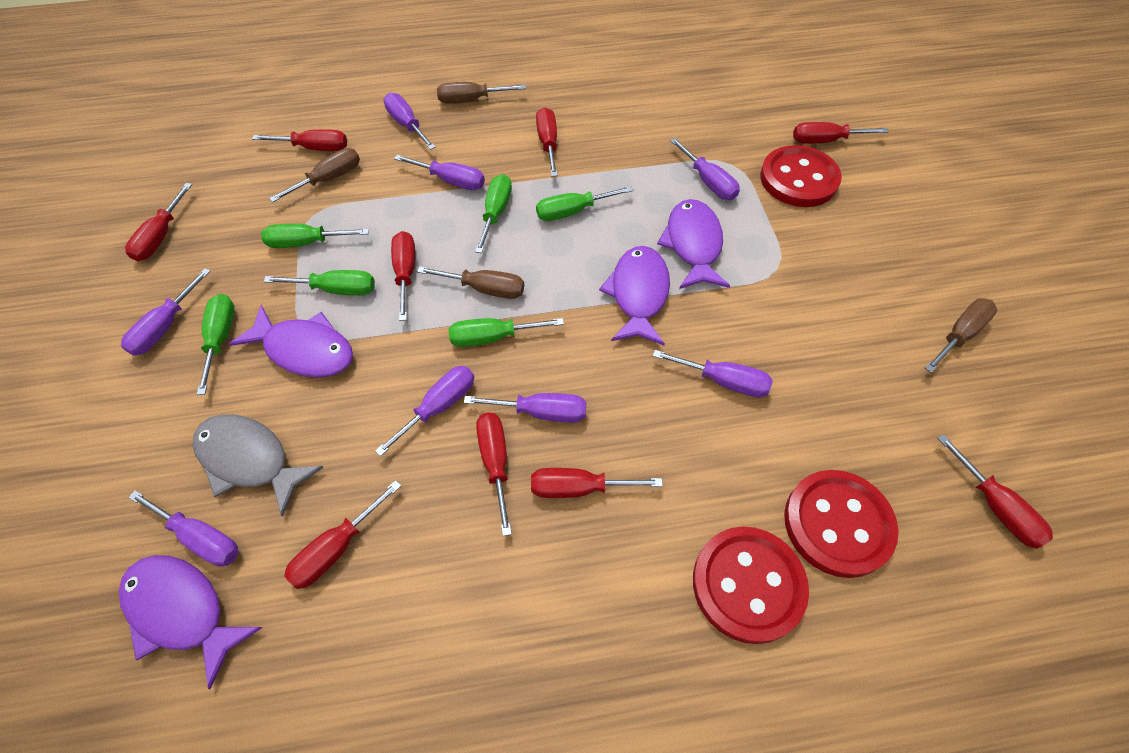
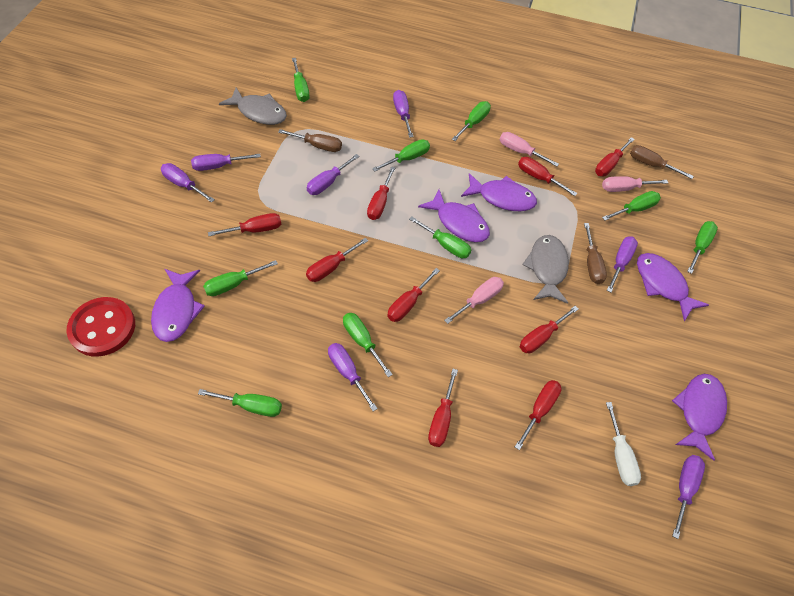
brown screwdriver: 4 -> 3
green screwdriver: 6 -> 9
grey fish: 1 -> 2
pink screwdriver: 0 -> 3
purple fish: 4 -> 5
purple screwdriver: 8 -> 7
red button: 3 -> 1
white screwdriver: 0 -> 1

